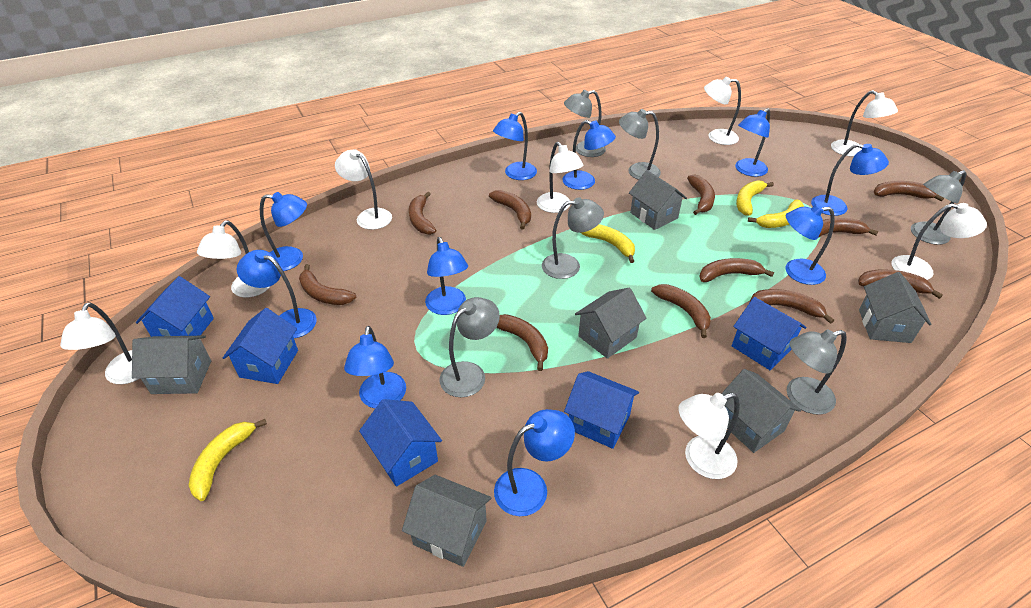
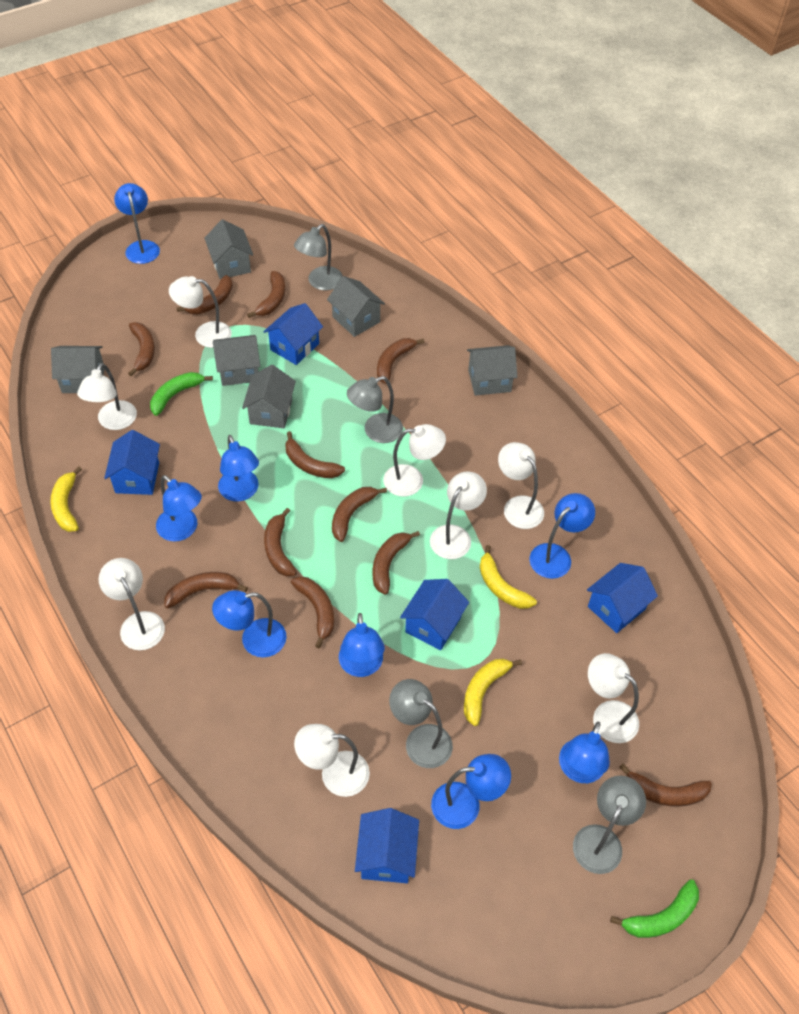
blue lamp: 10 -> 8
green banana: 0 -> 2
grey lamp: 6 -> 4
yellow banana: 4 -> 3

